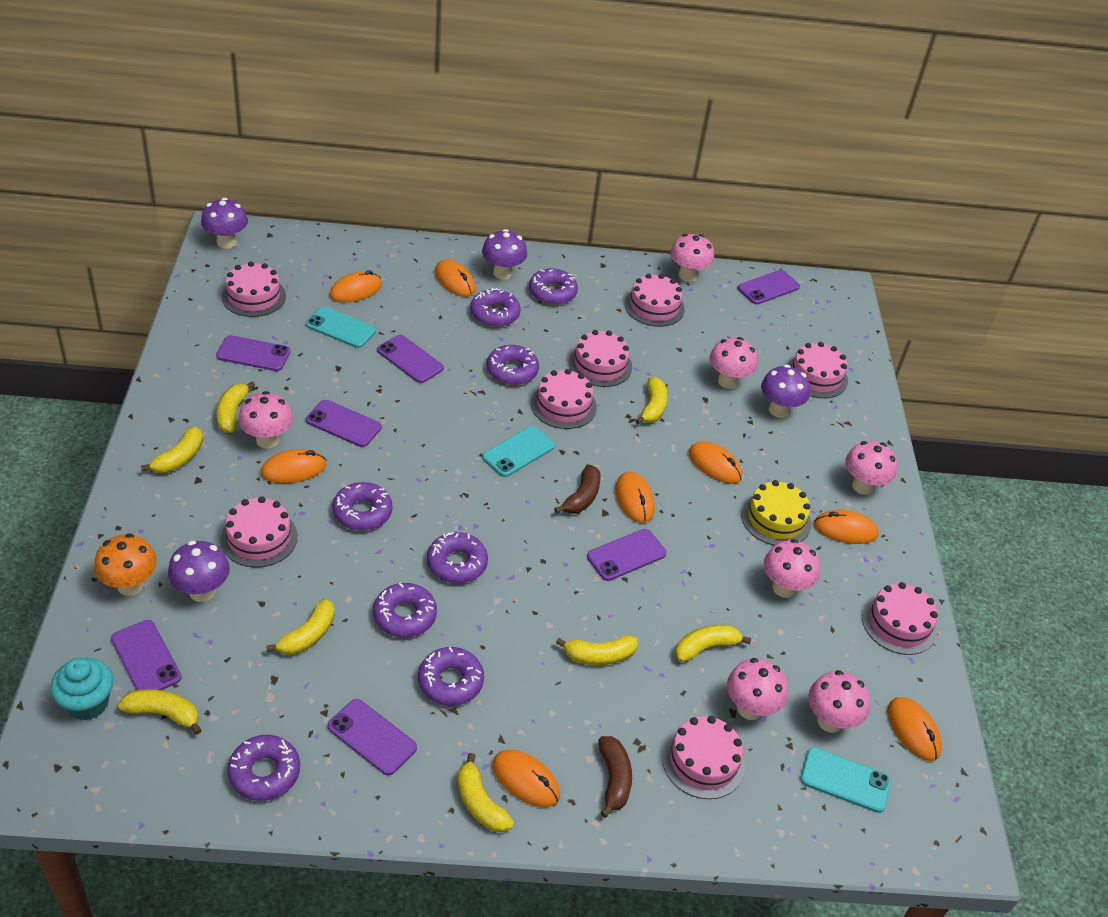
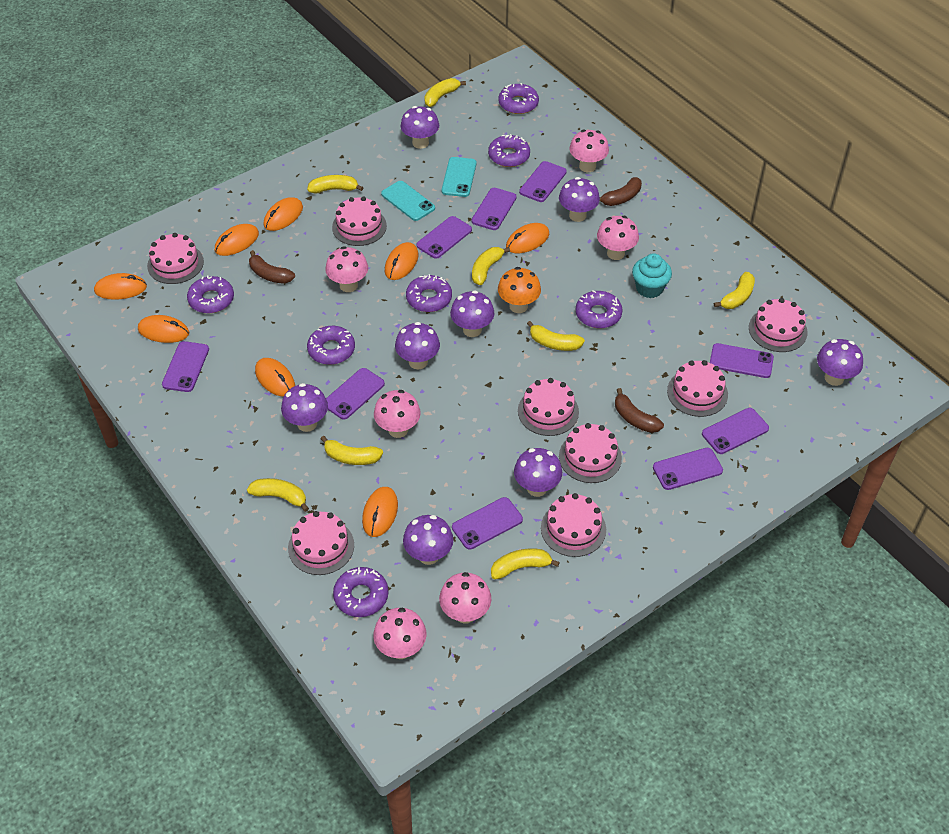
brown banana: 2 -> 3
pink mushroom: 7 -> 6
purple donut: 8 -> 7
purple mushroom: 4 -> 8
purple phone: 7 -> 9
turquoise phone: 3 -> 2
yellow cake: 1 -> 0

